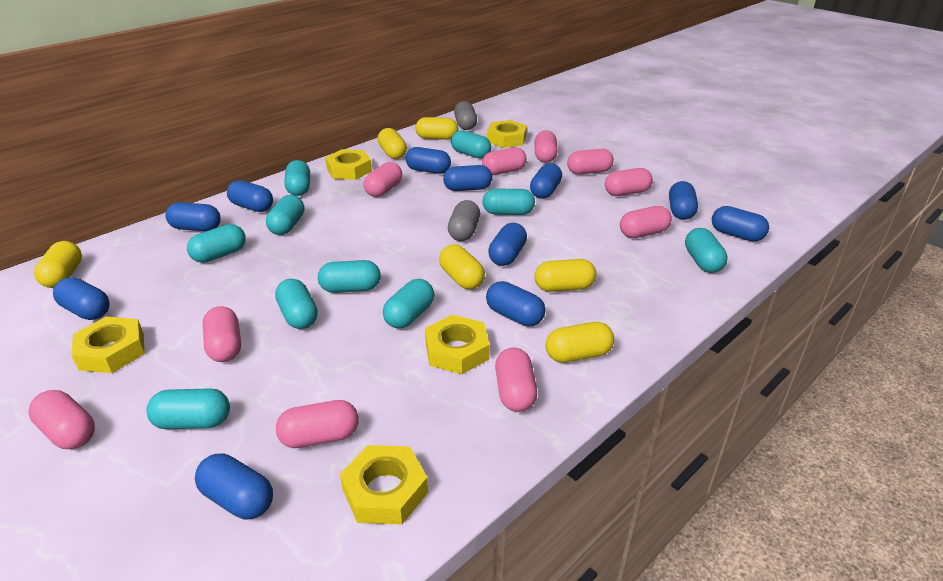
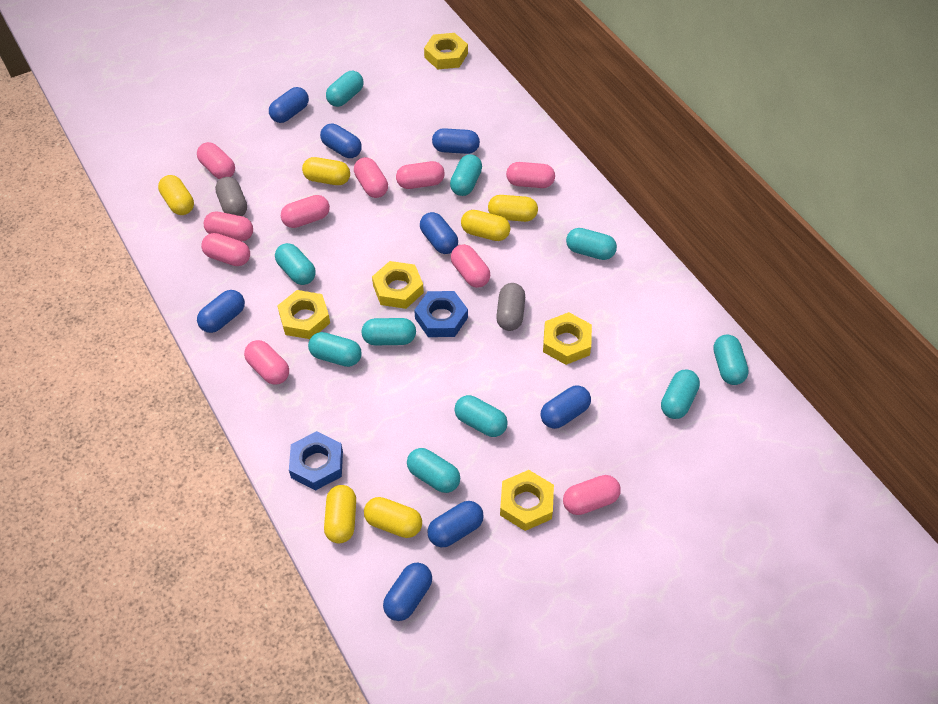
blue capsule: 11 -> 8
blue nut: 0 -> 2

